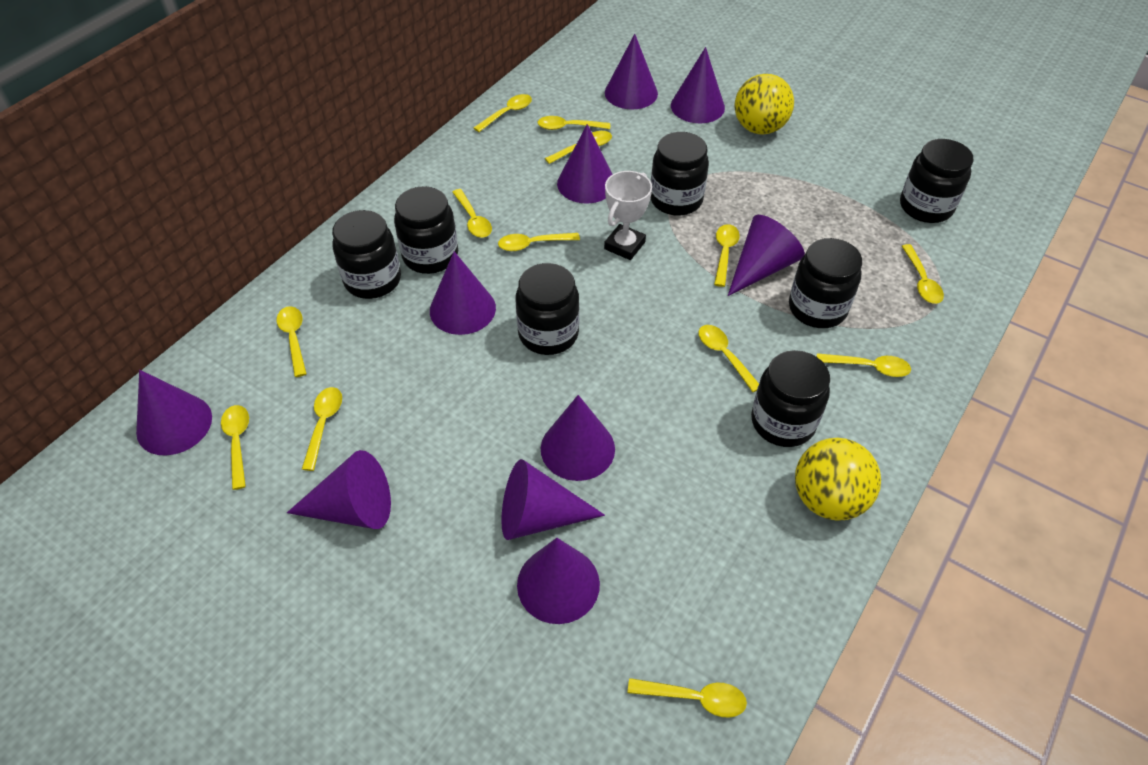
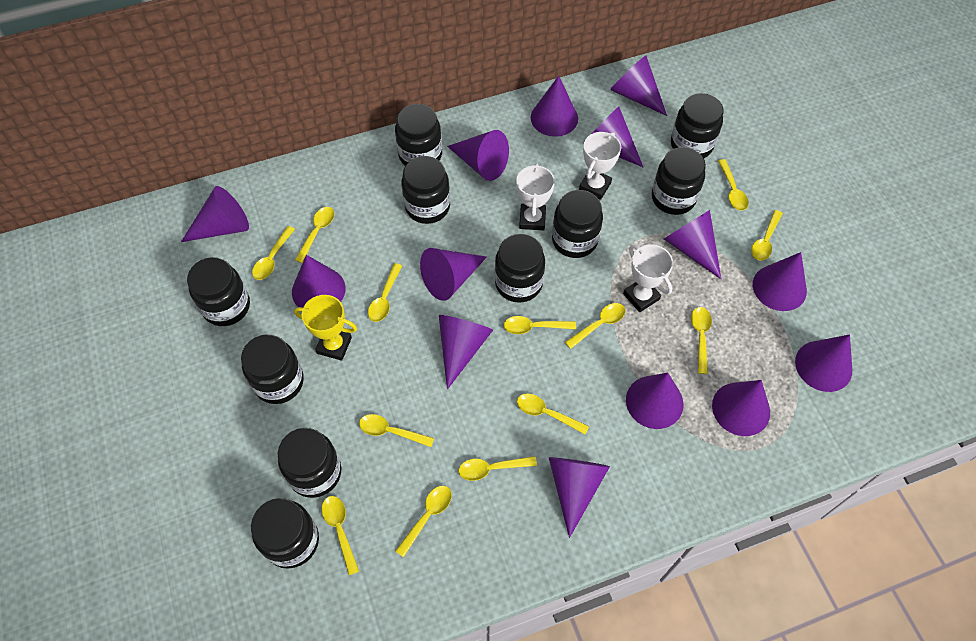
black jar: 7 -> 10
purple cone: 10 -> 14
white trophy: 1 -> 3
yellow ball: 2 -> 0
yellow trophy: 0 -> 1

